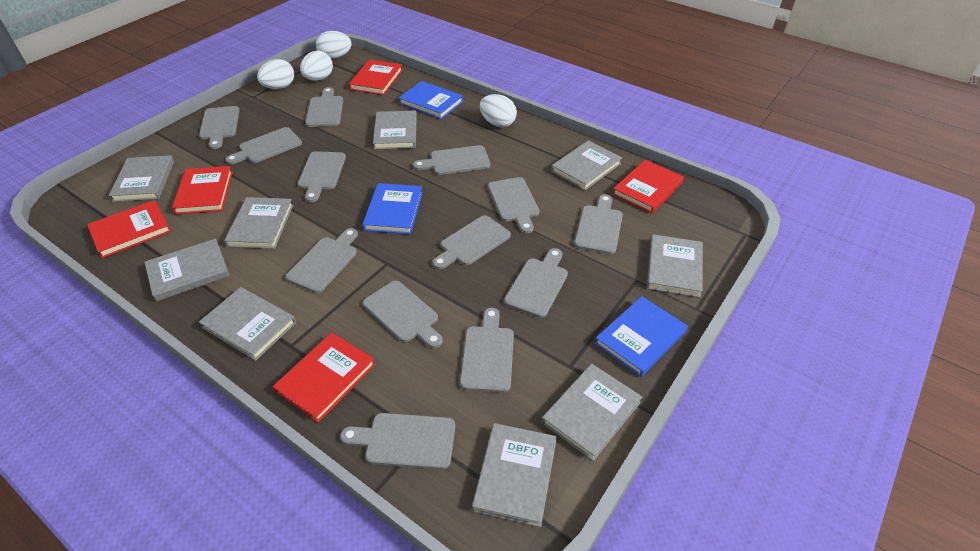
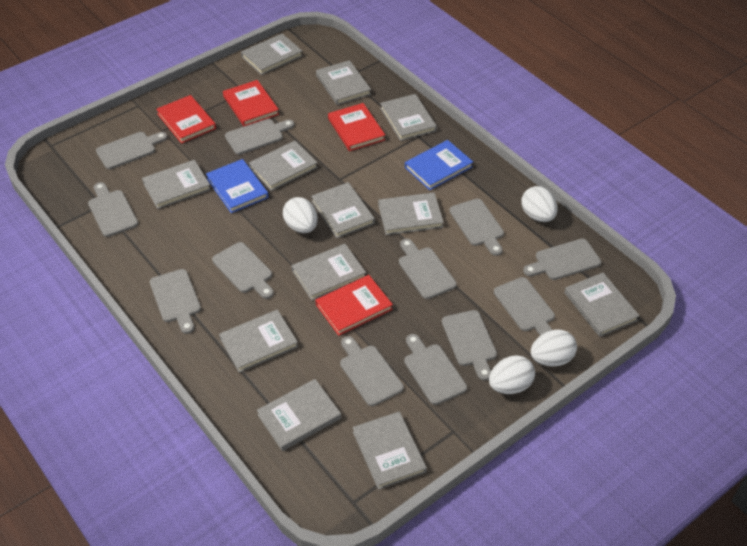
blue book: 3 -> 2
grey book: 9 -> 12
grey cutting board: 13 -> 12
red book: 5 -> 4

